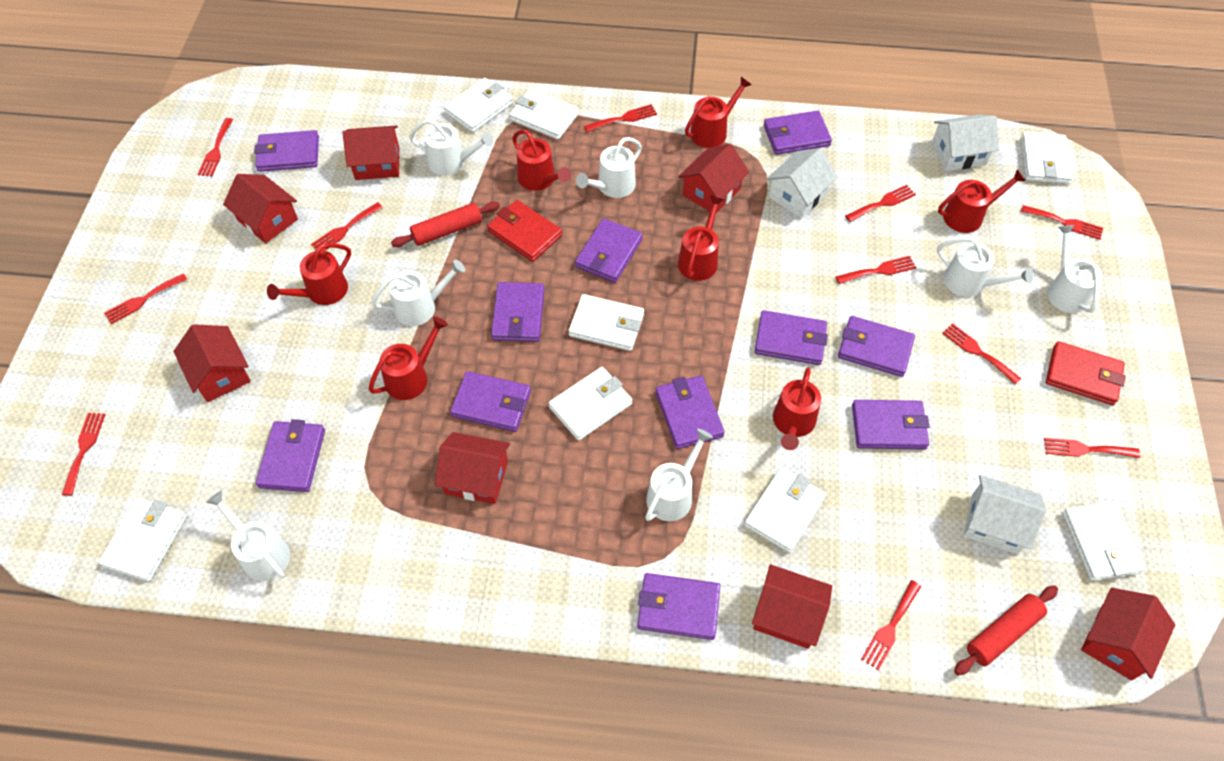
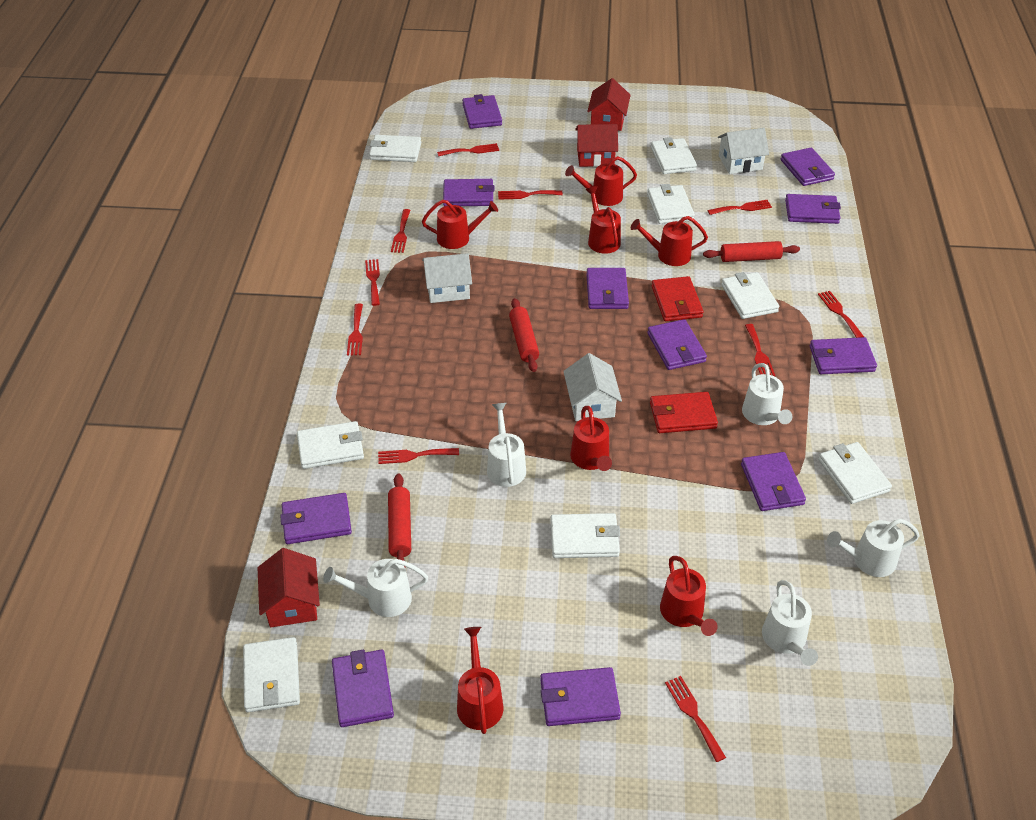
red fork: 11 -> 10
red house: 7 -> 3
red rolling pin: 2 -> 3
white watering can: 7 -> 5

